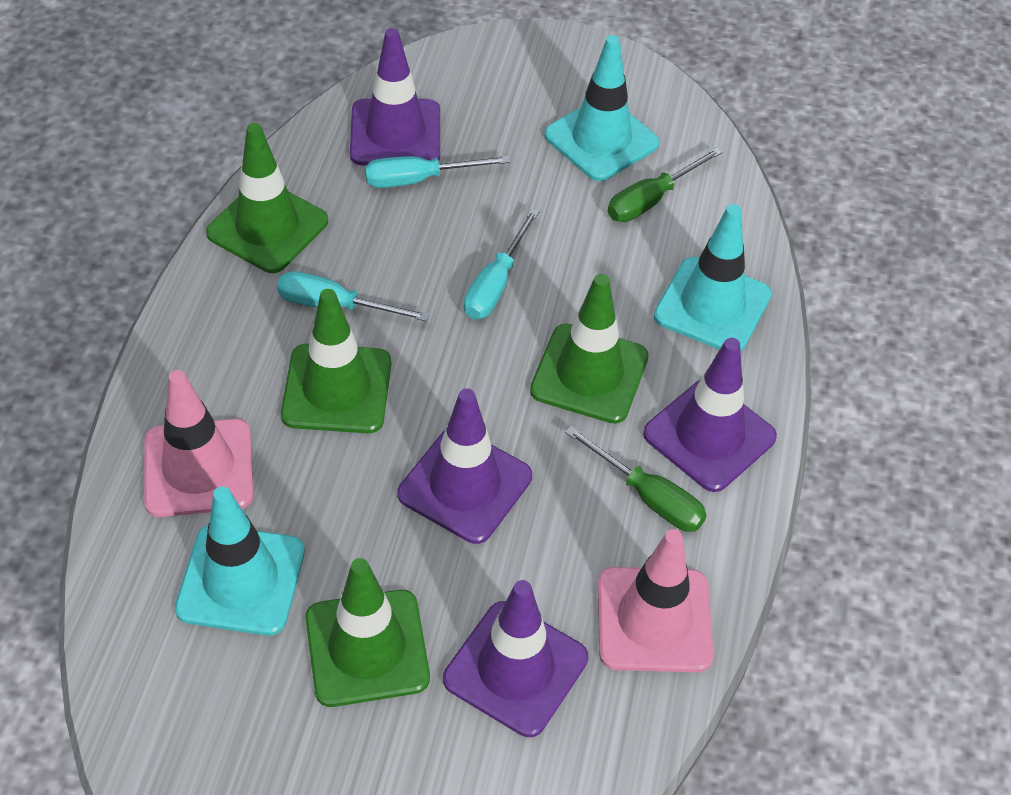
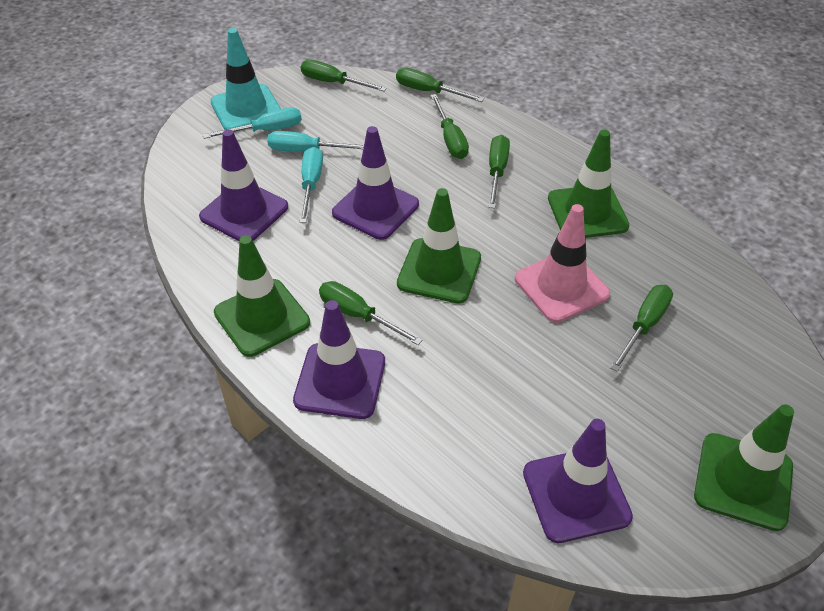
green screwdriver: 2 -> 6
pink traffic cone: 2 -> 1
turquoise traffic cone: 3 -> 1

